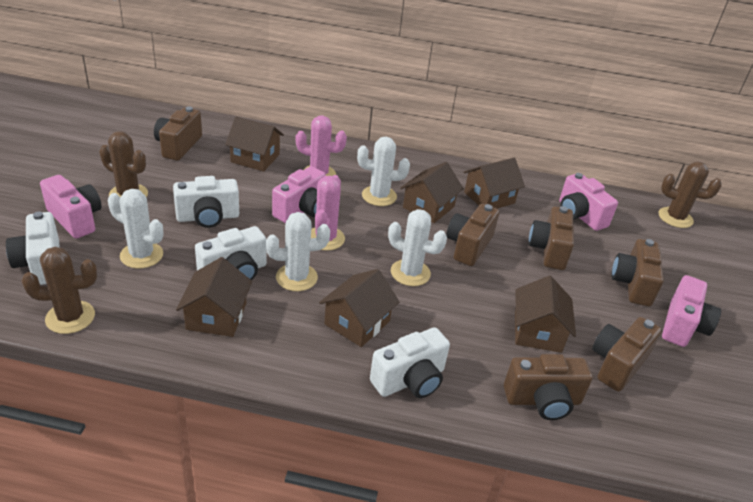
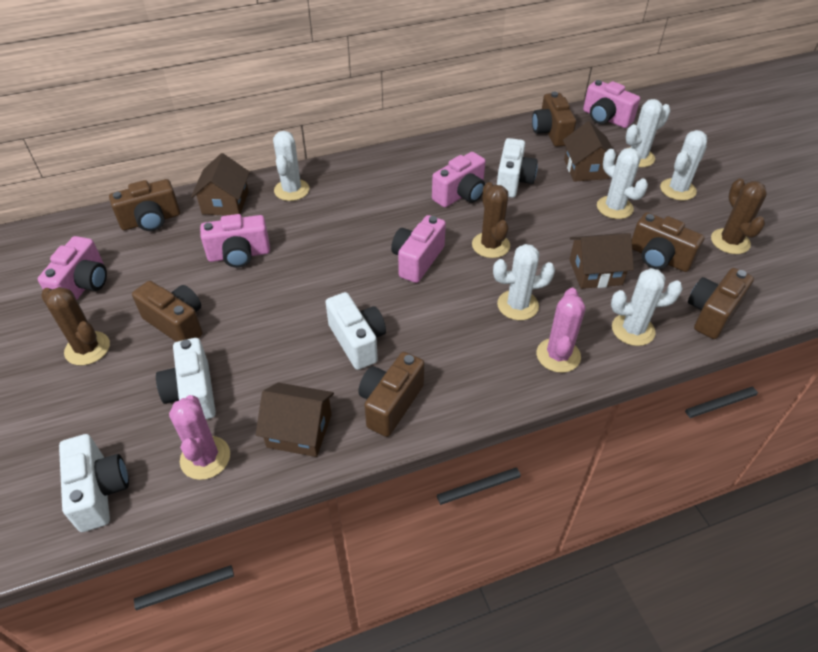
brown house: 6 -> 4
pink camera: 4 -> 5
white cactus: 4 -> 6

